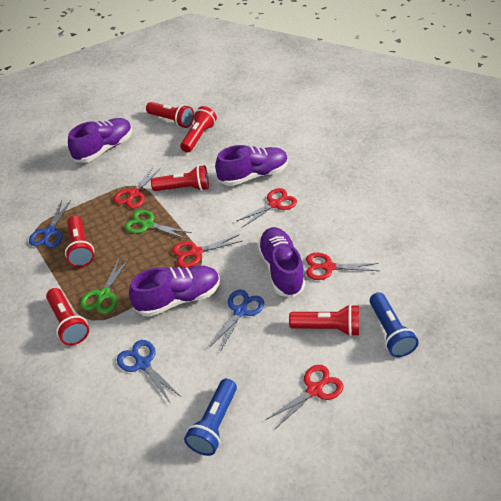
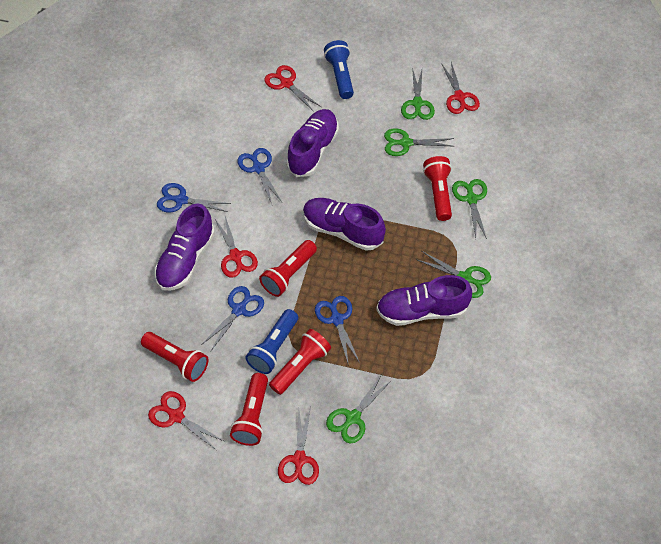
blue scissors: 3 -> 4
green scissors: 2 -> 5
red flashlight: 6 -> 5

